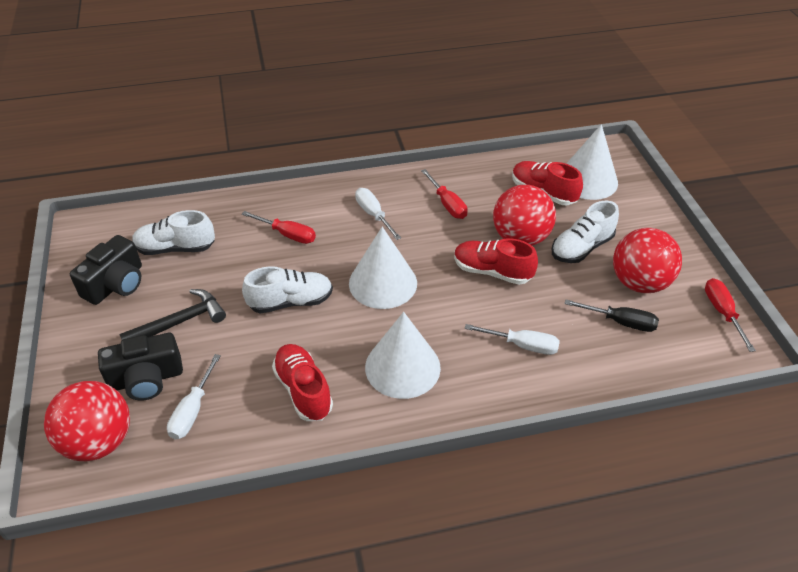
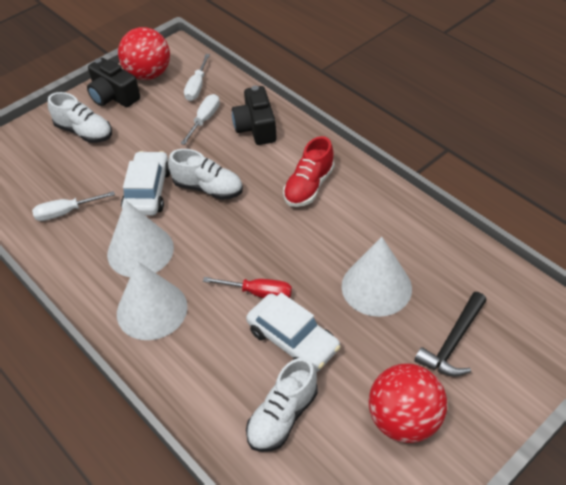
black screwdriver: 1 -> 0
red ball: 3 -> 2
red screwdriver: 3 -> 1
red shoe: 3 -> 1
white car: 0 -> 2

